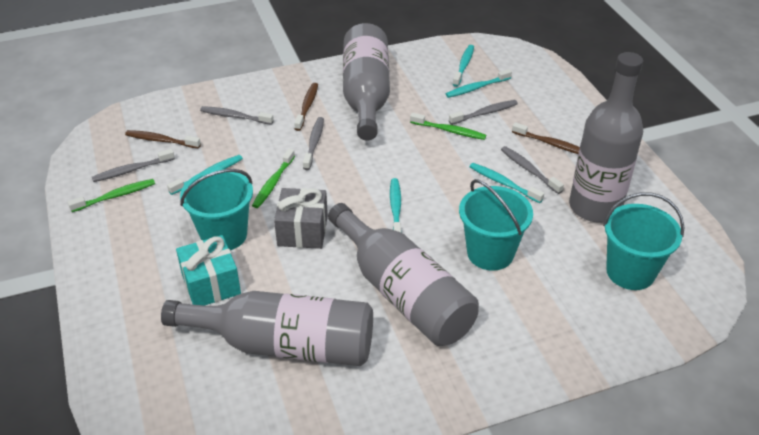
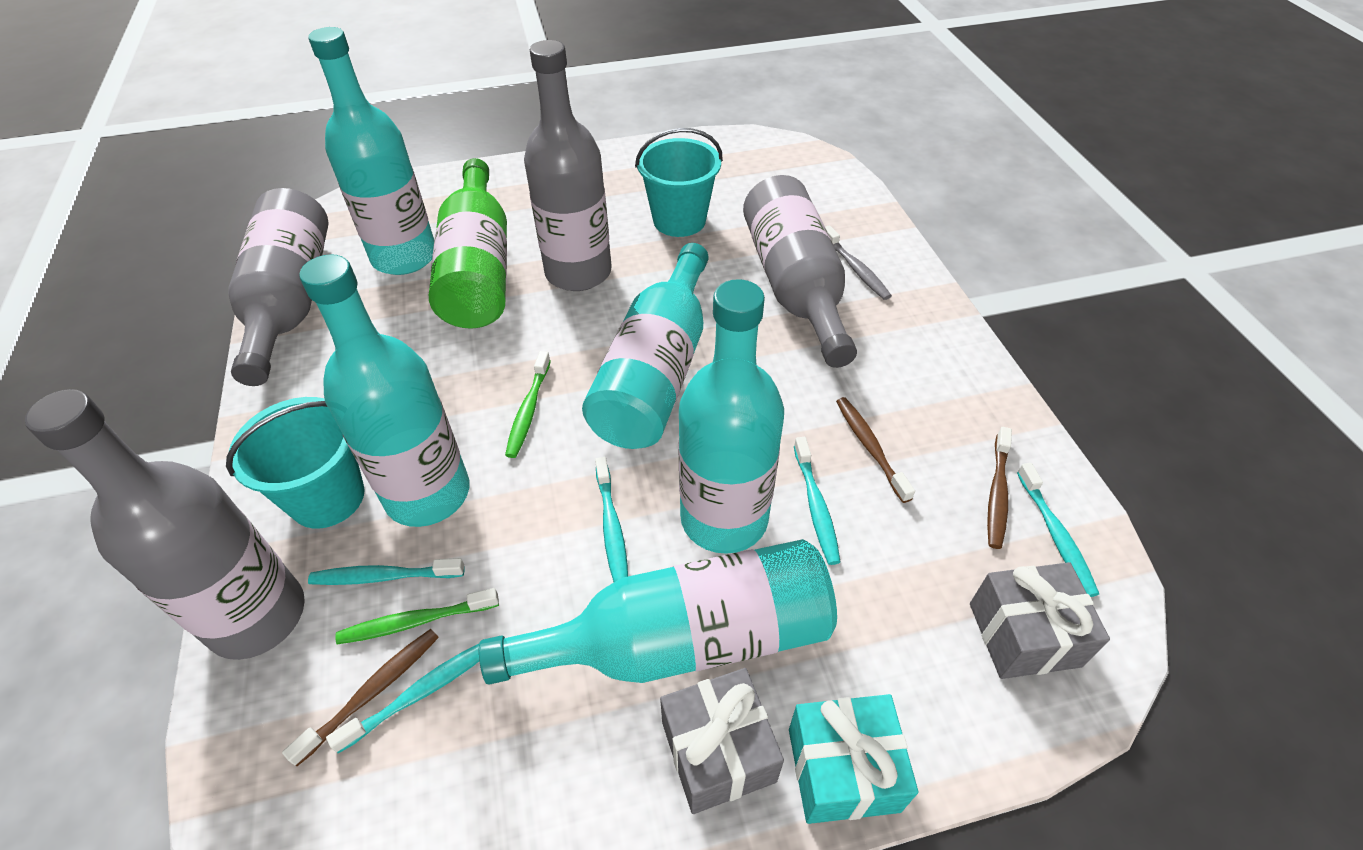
green bottle: 0 -> 1
green toothbrush: 3 -> 2
grey gift: 1 -> 2
grey toothbrush: 5 -> 1
turquoise bottle: 0 -> 5
turquoise bucket: 3 -> 2

